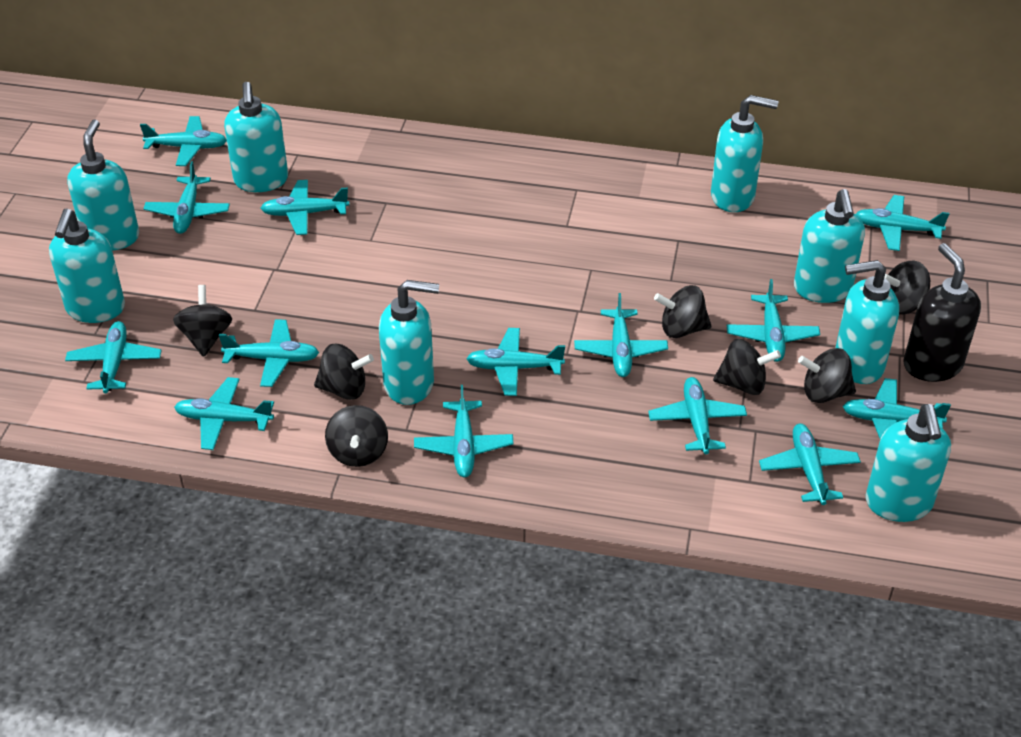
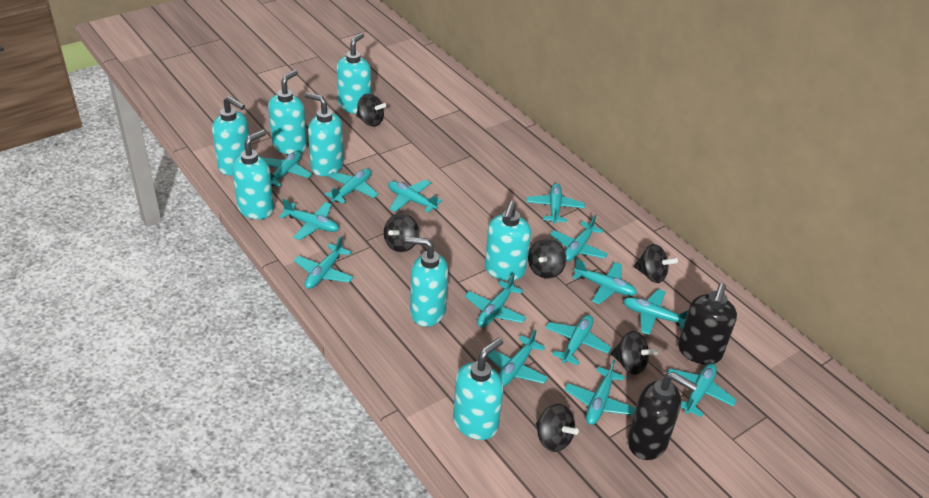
black soap dispenser: 1 -> 2
black spinning top: 7 -> 6

